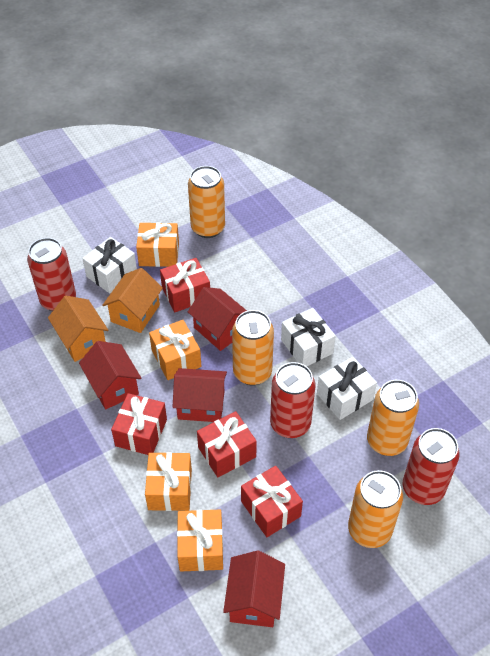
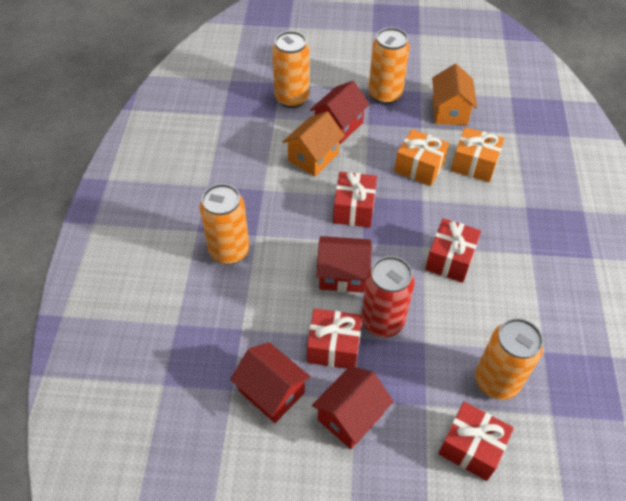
orange gift: 4 -> 2
red can: 3 -> 1
white gift: 3 -> 0

